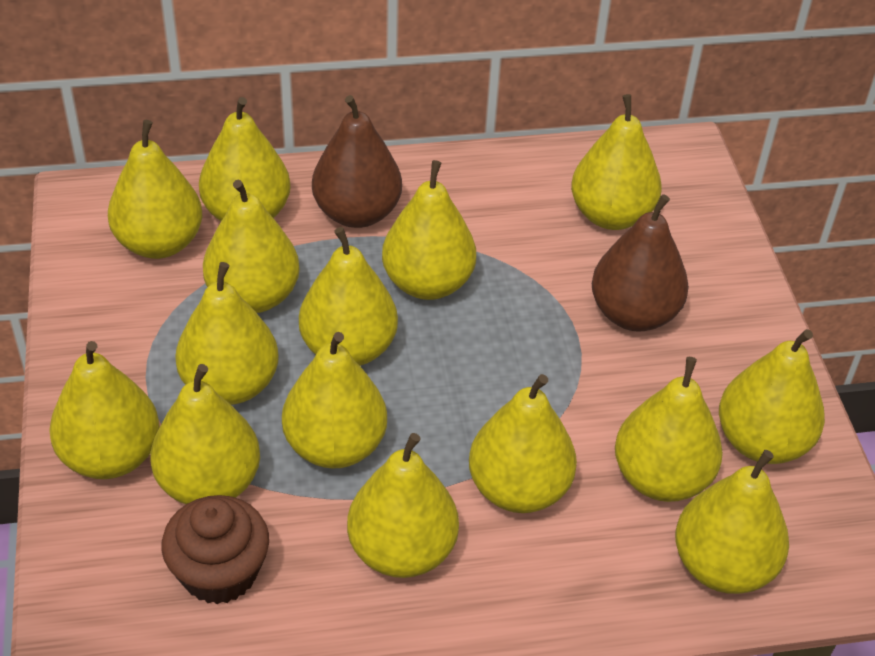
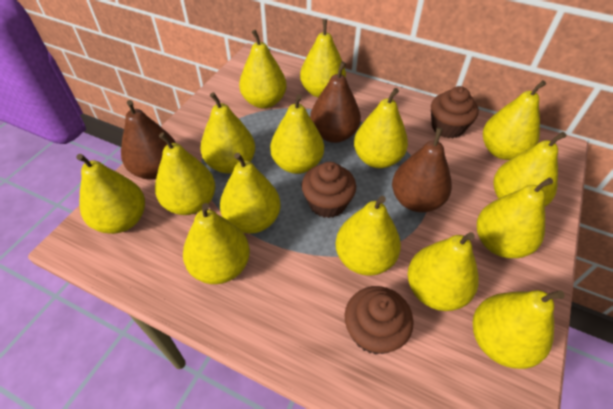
brown cupcake: 1 -> 3
brown pear: 2 -> 3

